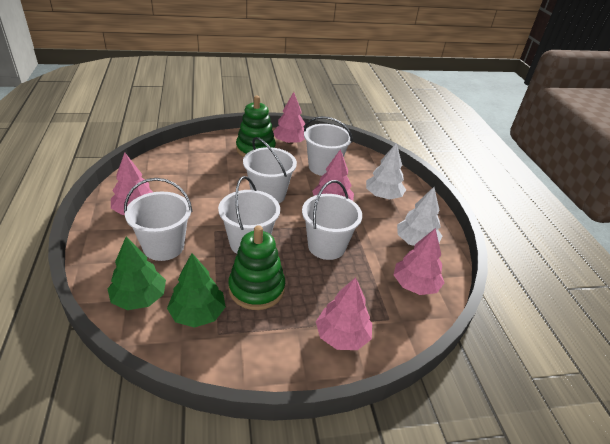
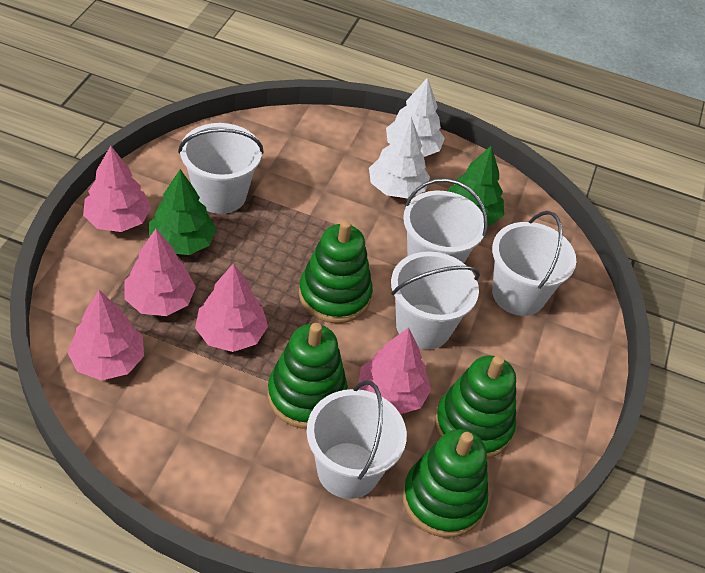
green stacking toy: 2 -> 4

